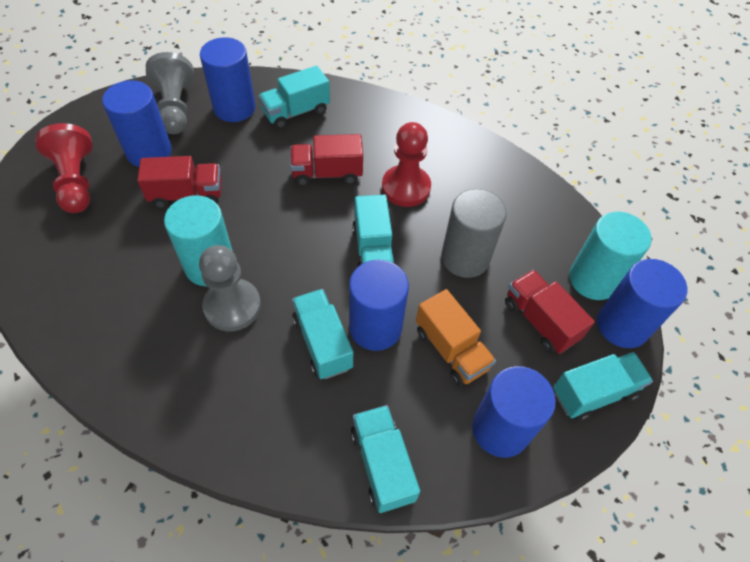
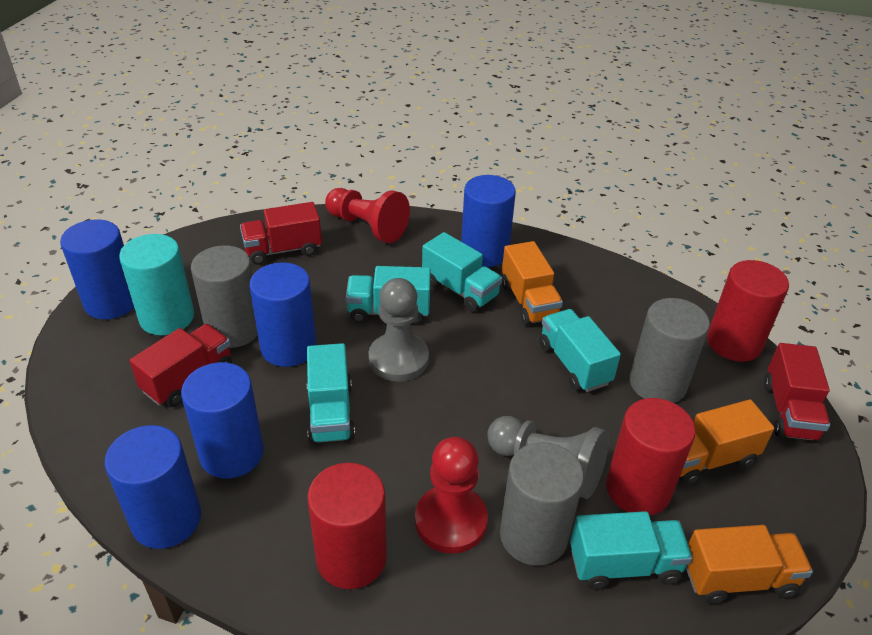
grey cylinder: 1 -> 3
orange truck: 1 -> 3
red cylinder: 0 -> 3
turquoise cylinder: 2 -> 1

